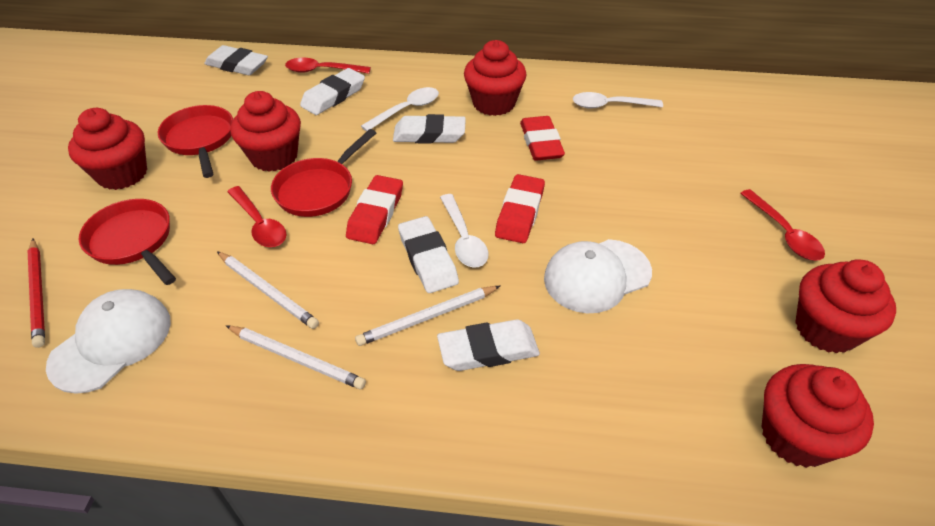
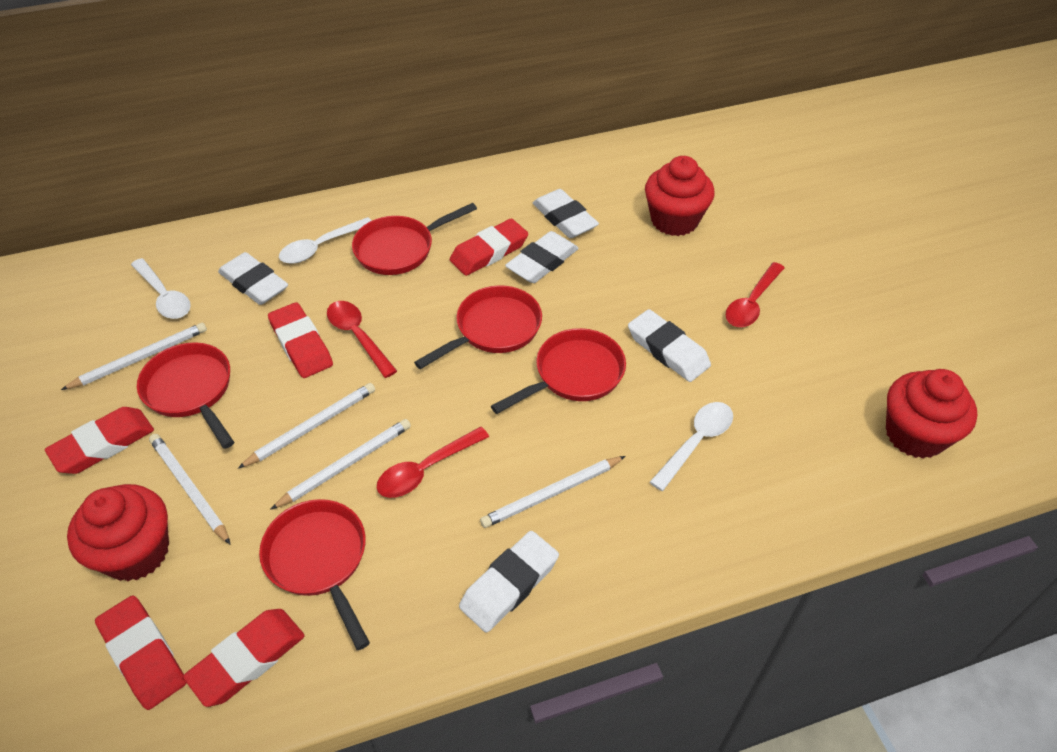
red cupcake: 5 -> 3
red eraser: 3 -> 5
red pan: 3 -> 5
red pencil: 1 -> 0
white cap: 2 -> 0
white pencil: 3 -> 5

